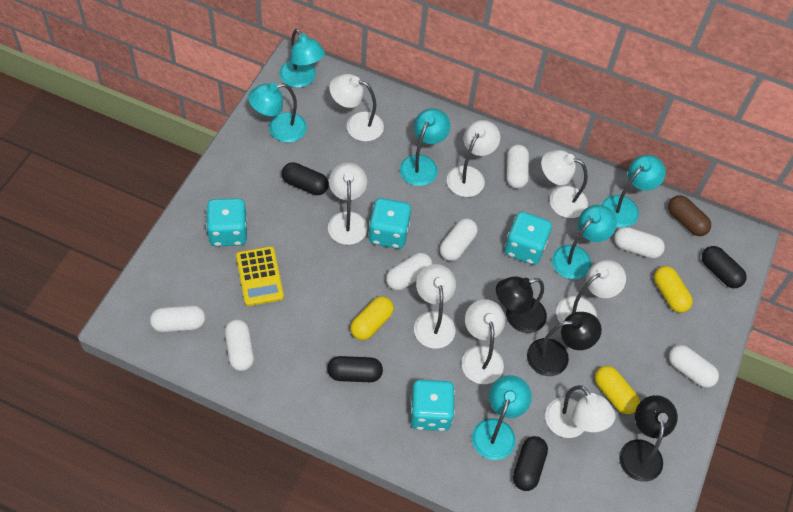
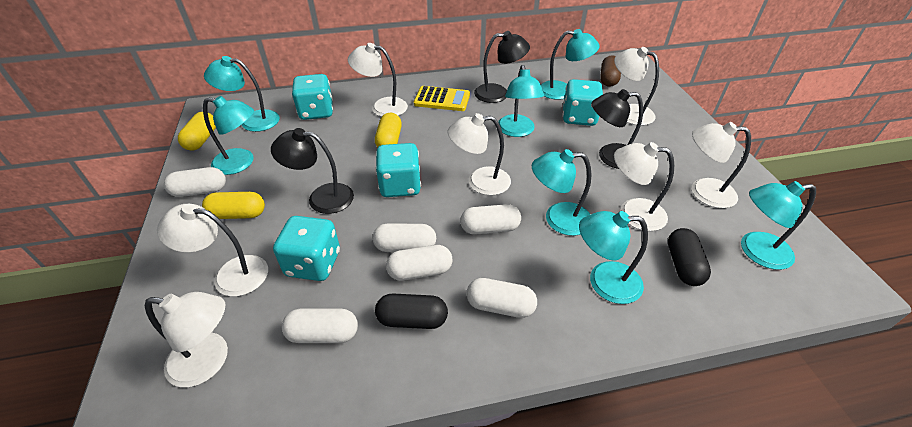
black capsule: 4 -> 2
turquoise lamp: 6 -> 7
white capsule: 7 -> 6
white lamp: 8 -> 7

